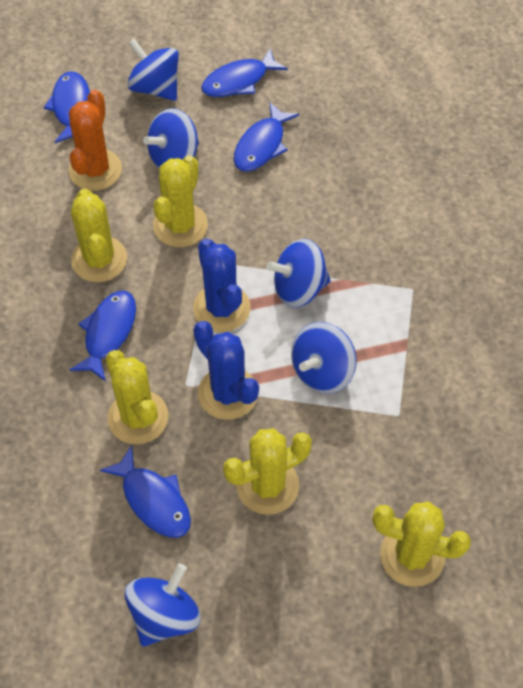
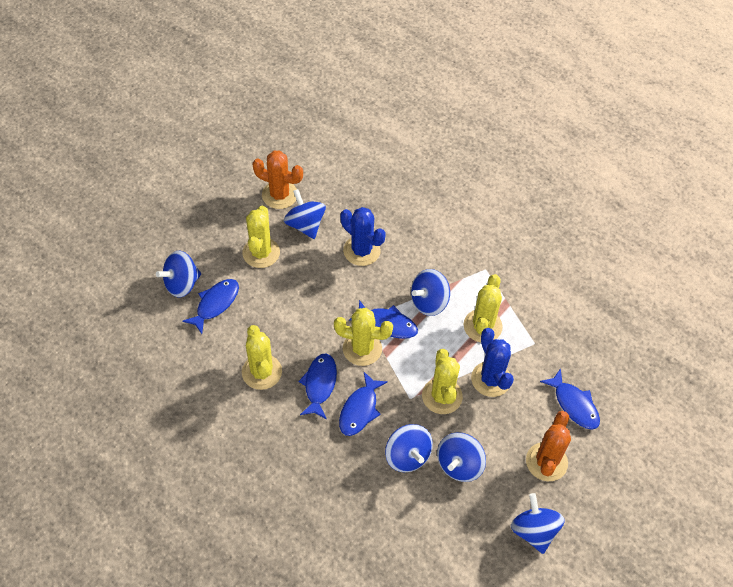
blue spinning top: 5 -> 6
orange cactus: 1 -> 2

